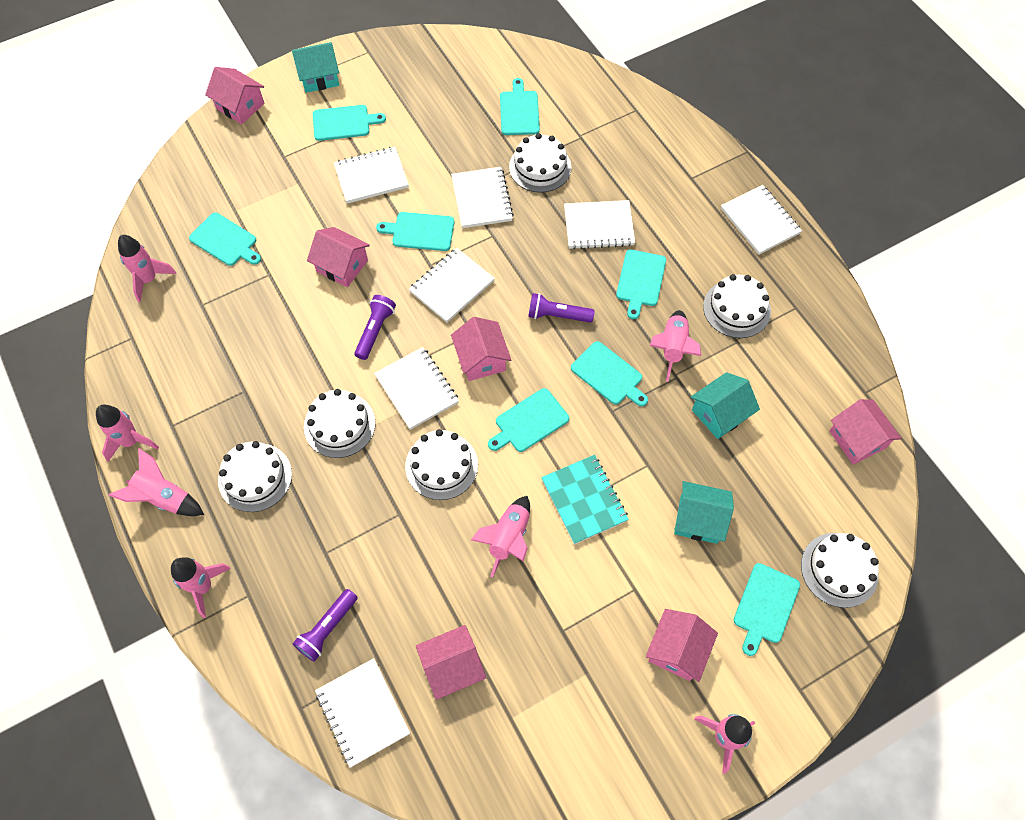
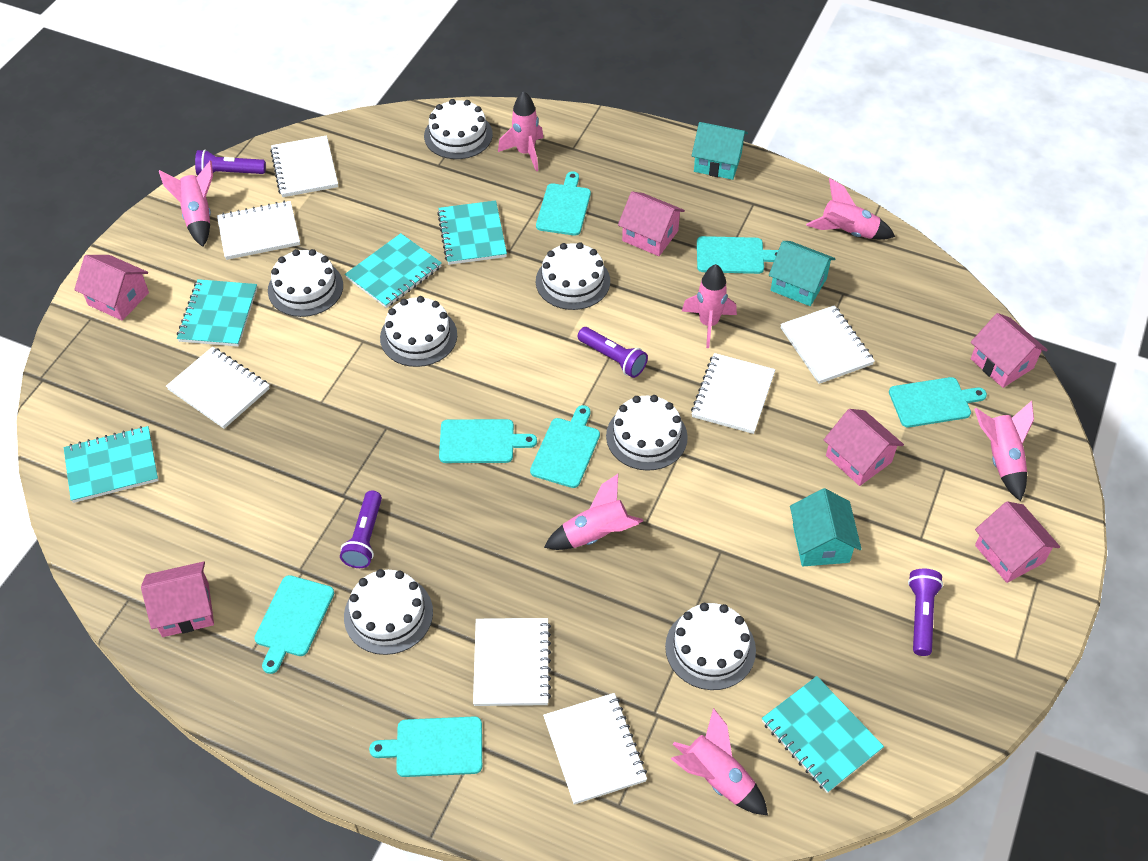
purple flashlight: 3 -> 4
turquoise cutting board: 8 -> 7
turquoise notebook: 1 -> 5
white cake: 6 -> 7

